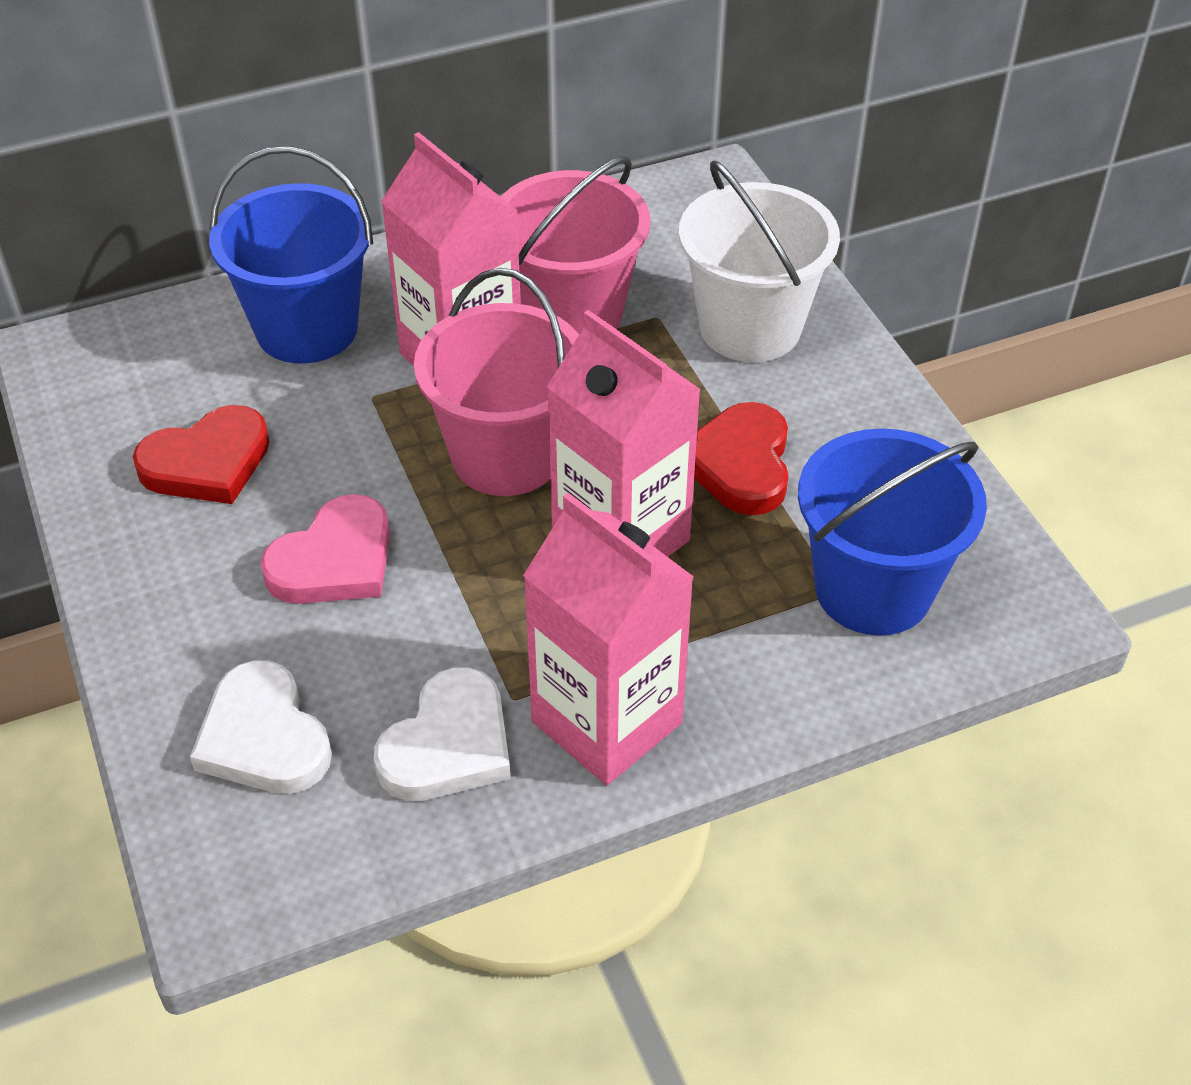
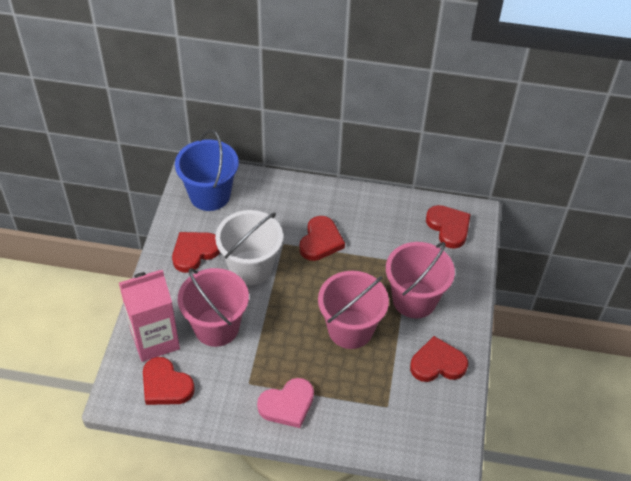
blue bucket: 2 -> 1
pink bucket: 2 -> 3
pink carton: 3 -> 1
red heart: 2 -> 5
white heart: 2 -> 0

